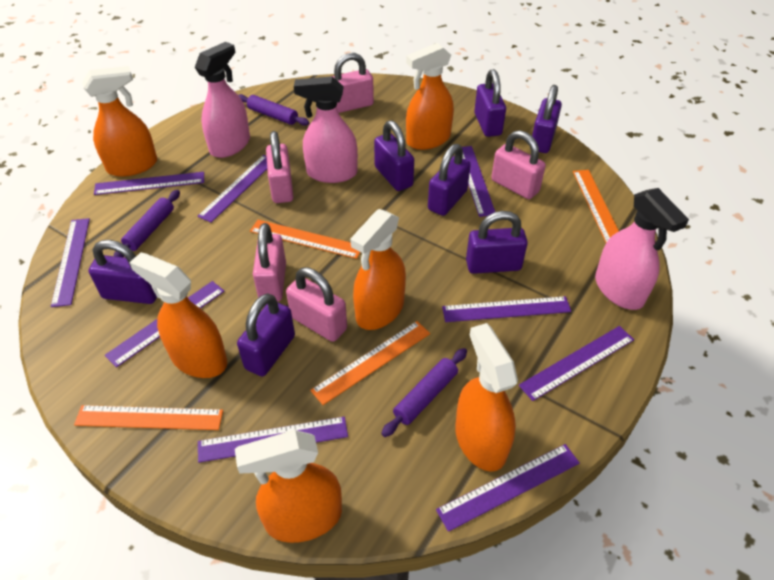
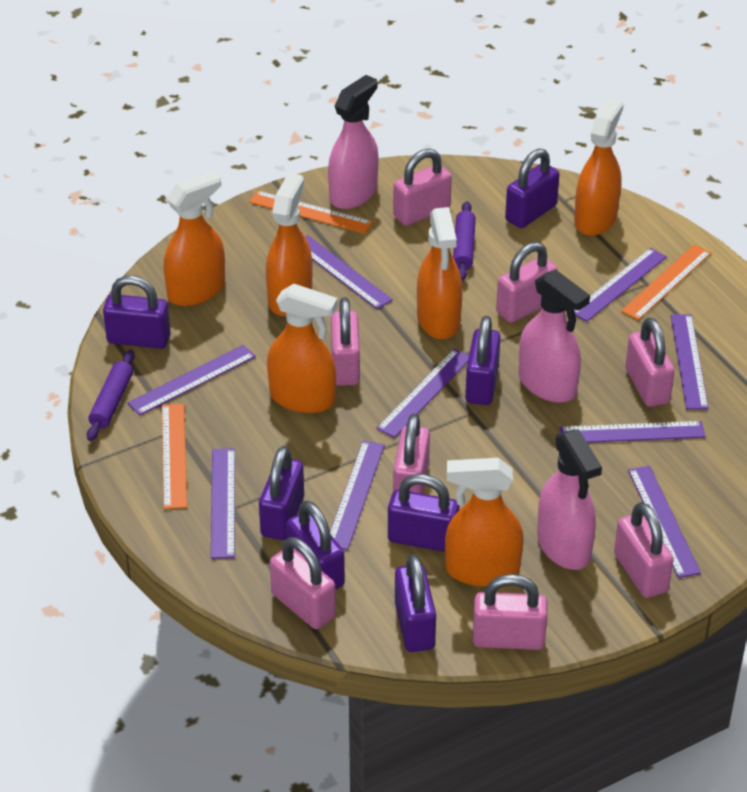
orange ruler: 4 -> 3
pink padlock: 5 -> 8
purple rolling pin: 3 -> 2

